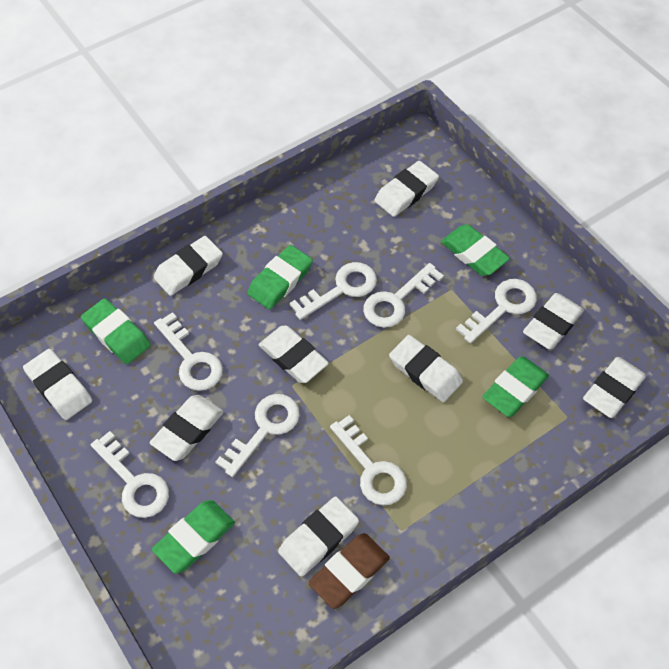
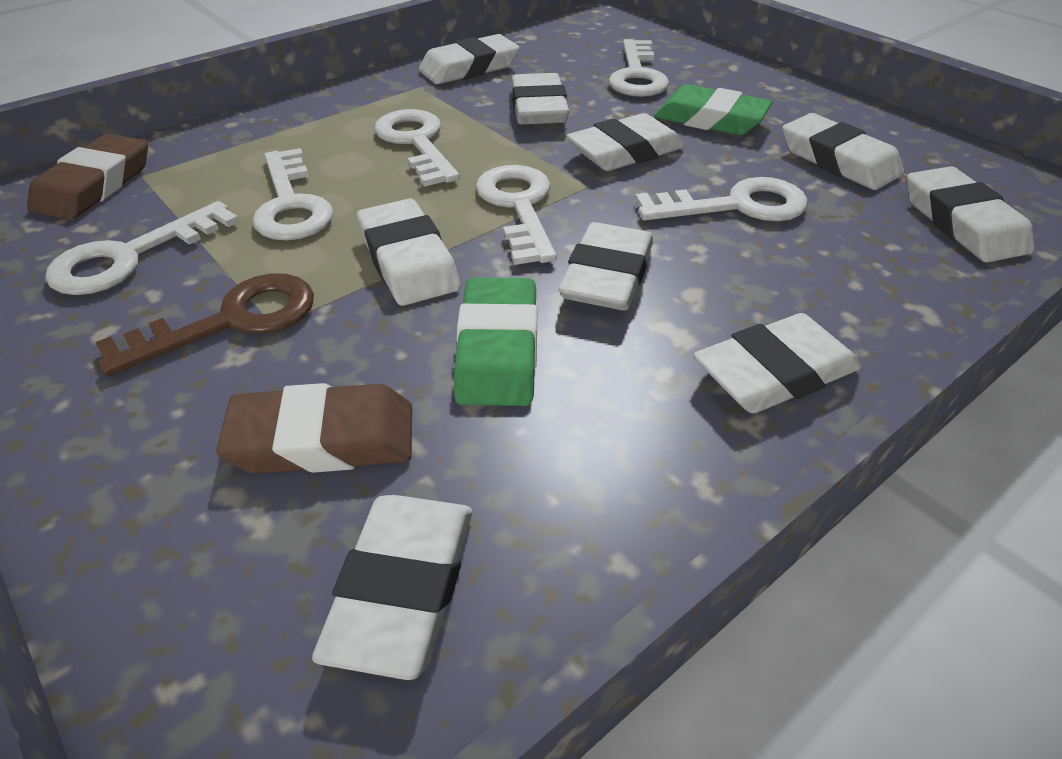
brown eraser: 1 -> 2
brown key: 0 -> 1
green eraser: 5 -> 2
white key: 7 -> 6

